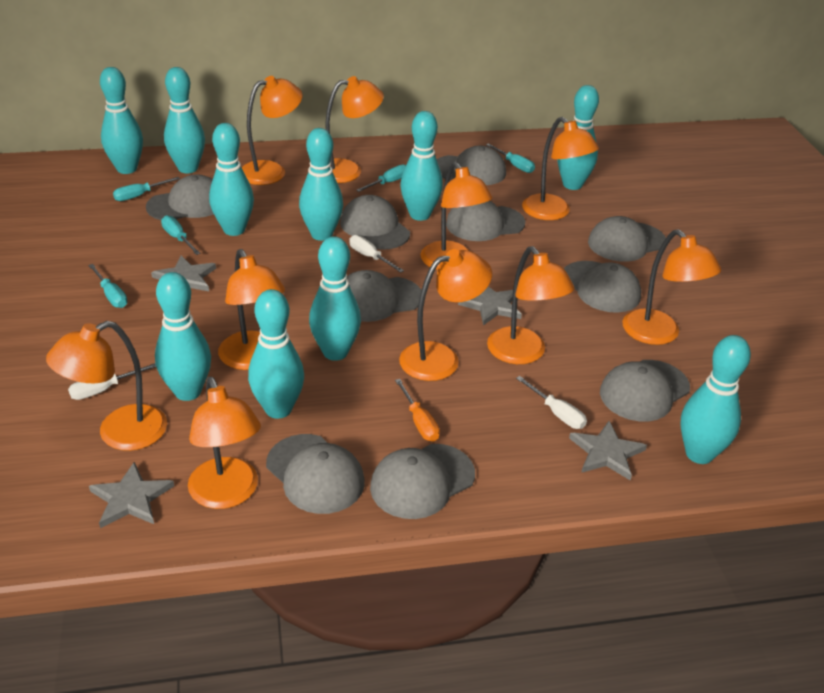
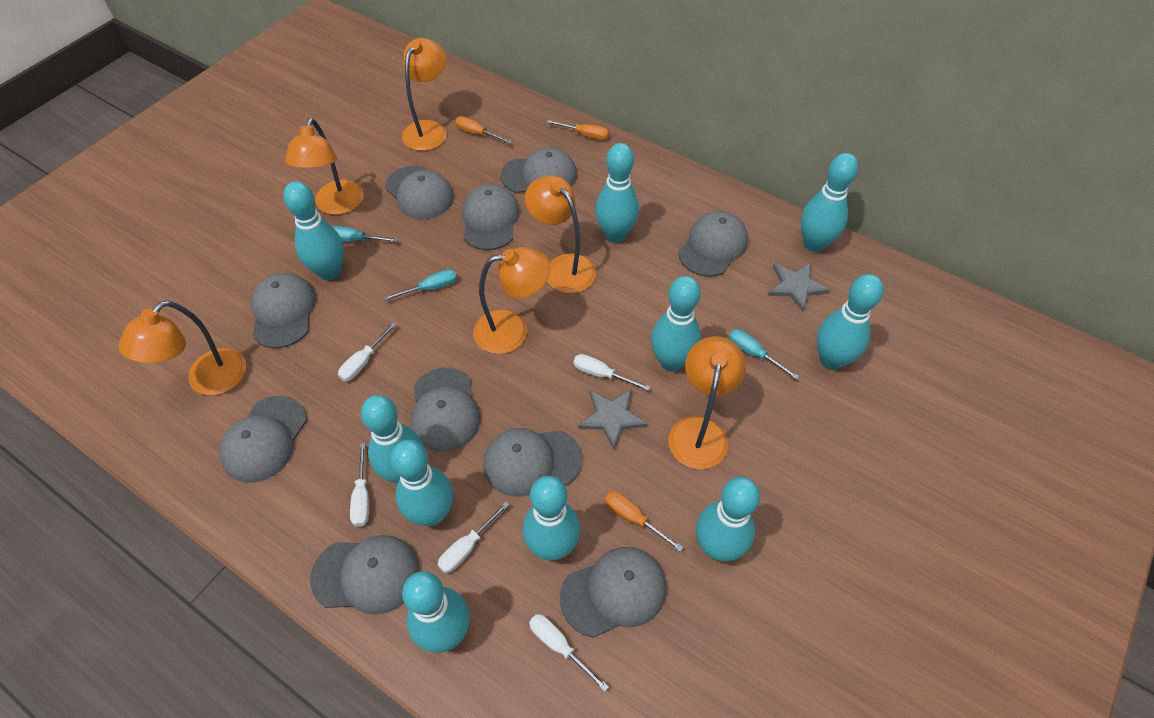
grey star: 4 -> 2
orange lamp: 10 -> 6
orange screwdriver: 1 -> 3
turquoise screwdriver: 5 -> 3
white screwdriver: 3 -> 5

